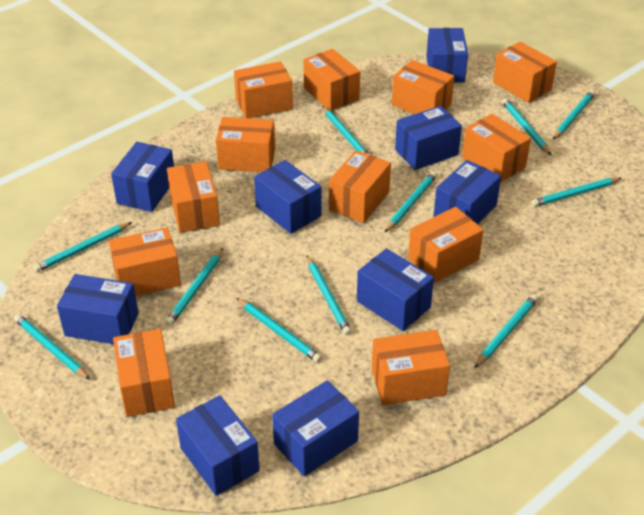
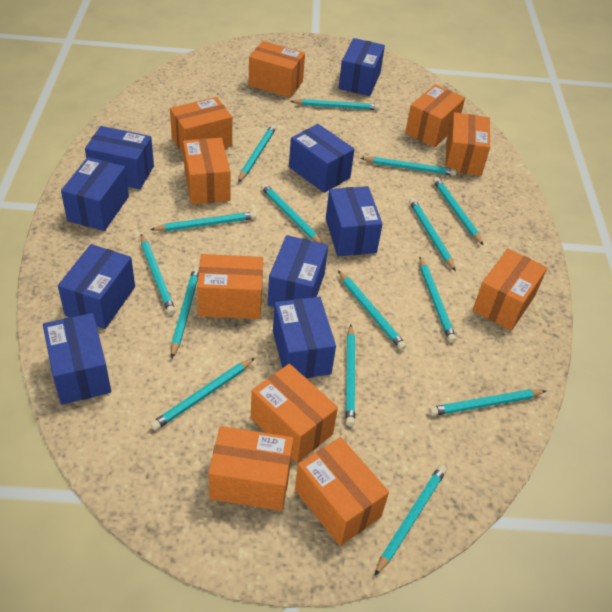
orange box: 12 -> 10
turquoise pencil: 11 -> 15

